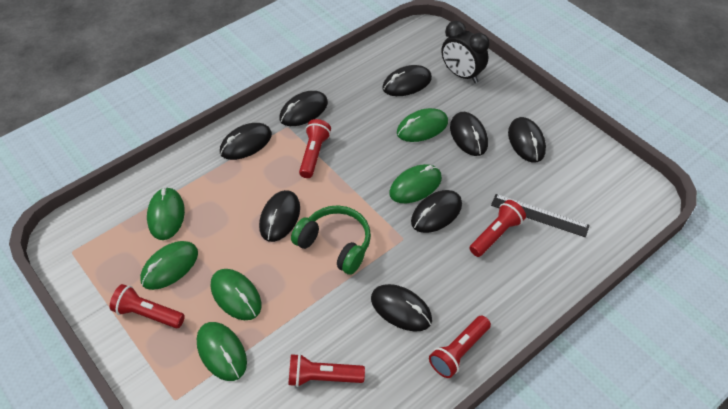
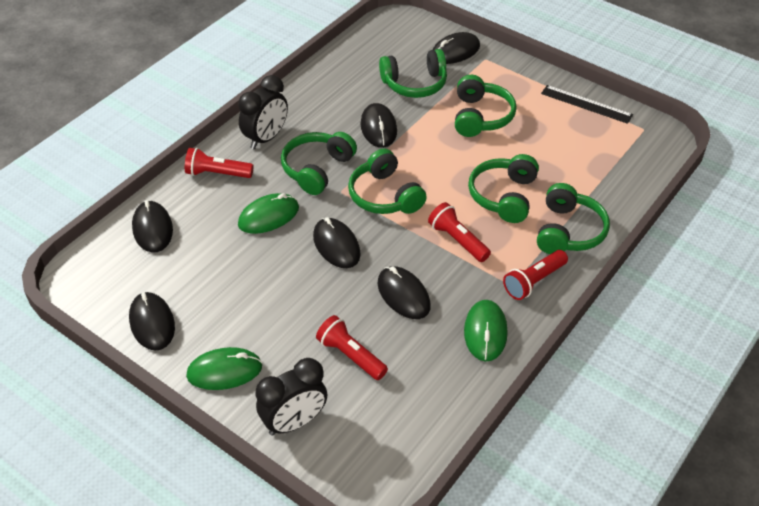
black clock: 1 -> 2
black mouse: 8 -> 6
green headphones: 1 -> 6
green mouse: 6 -> 3
red flashlight: 5 -> 4

